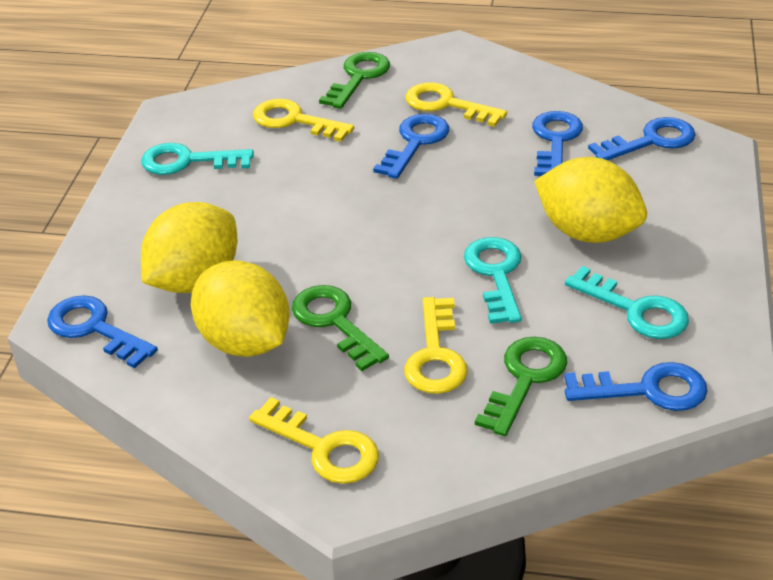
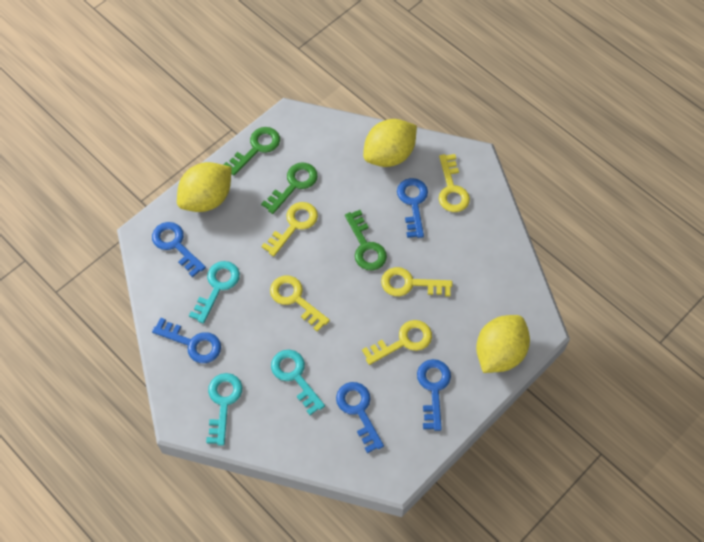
yellow key: 4 -> 5

